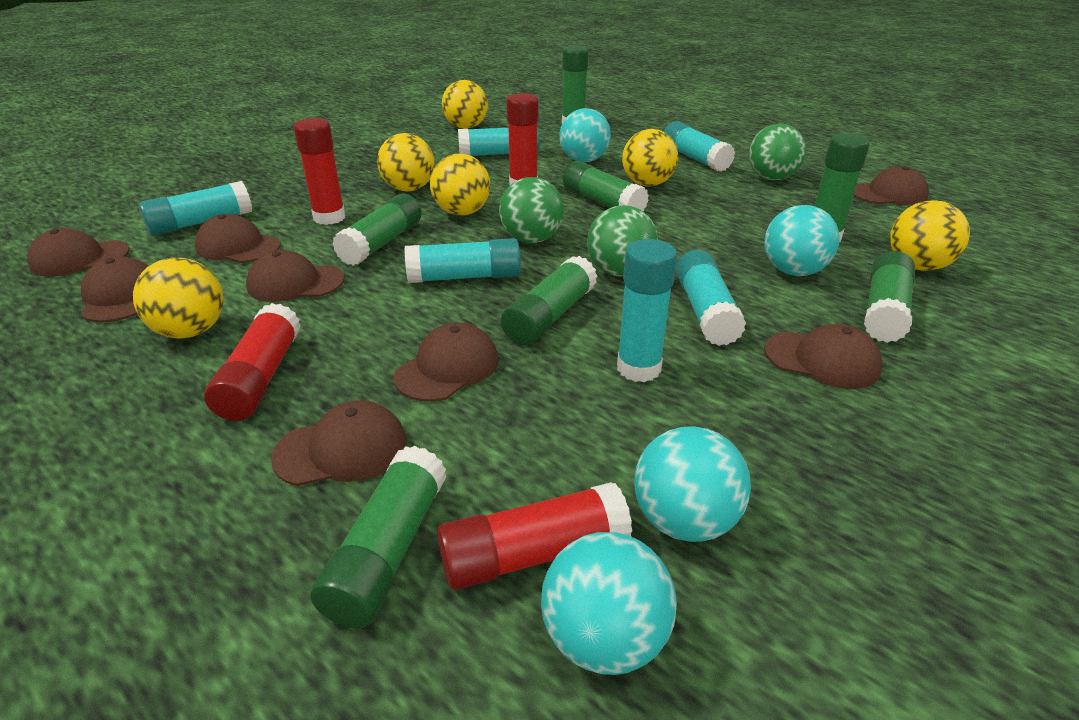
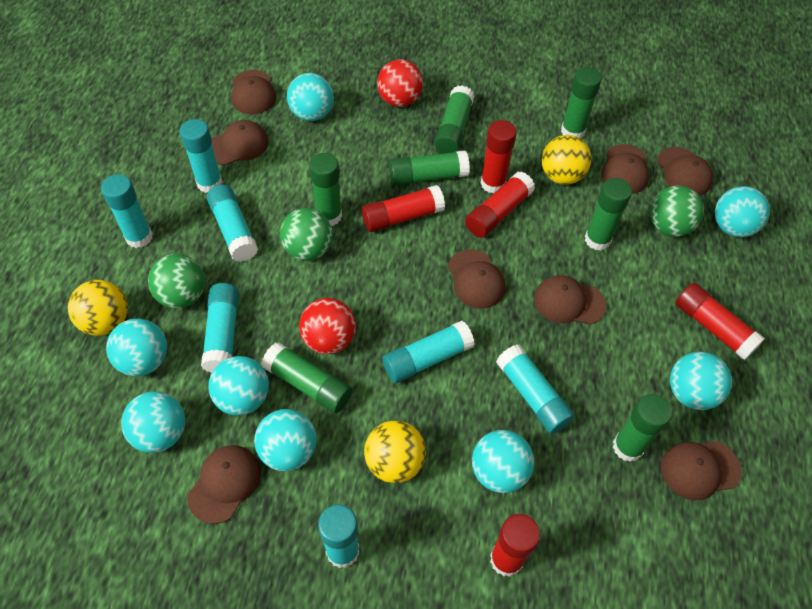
red ball: 0 -> 2
red glue stick: 4 -> 5
turquoise ball: 4 -> 8
turquoise glue stick: 6 -> 7
yellow ball: 6 -> 3

